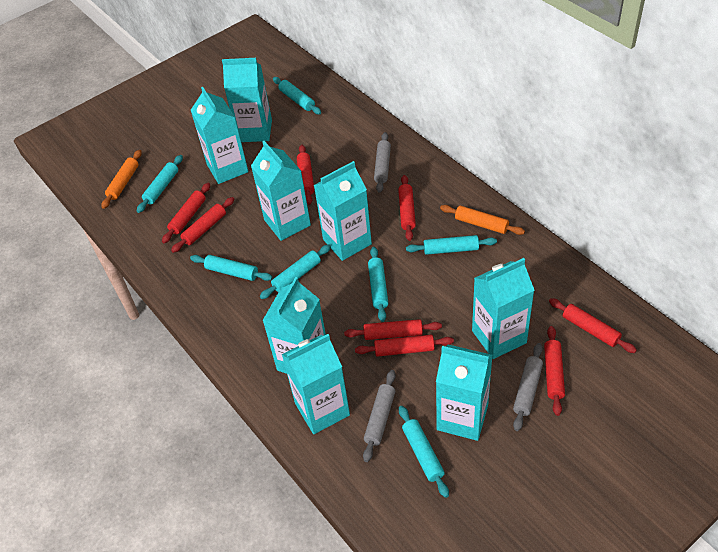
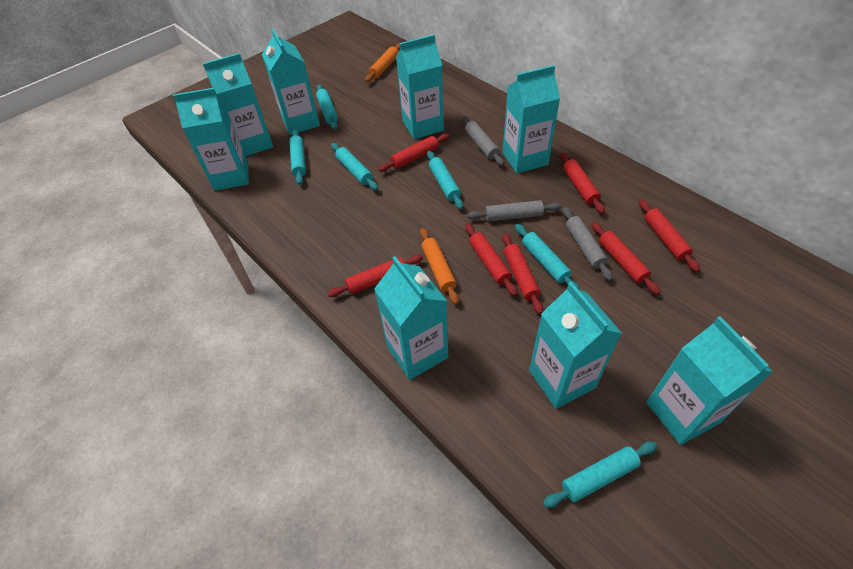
red rolling pin: 8 -> 7
turquoise rolling pin: 7 -> 6

